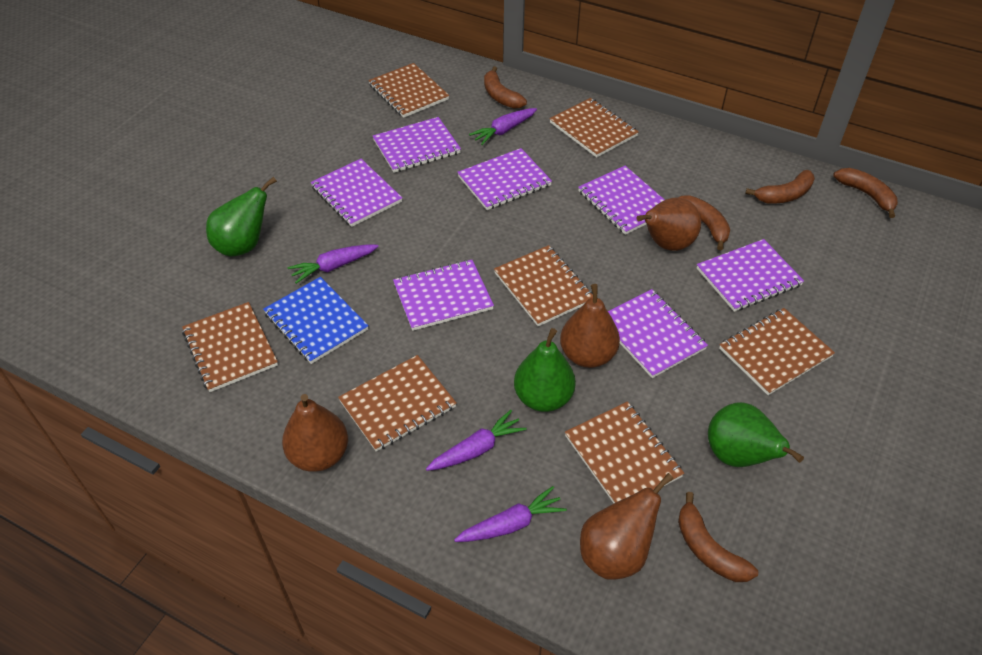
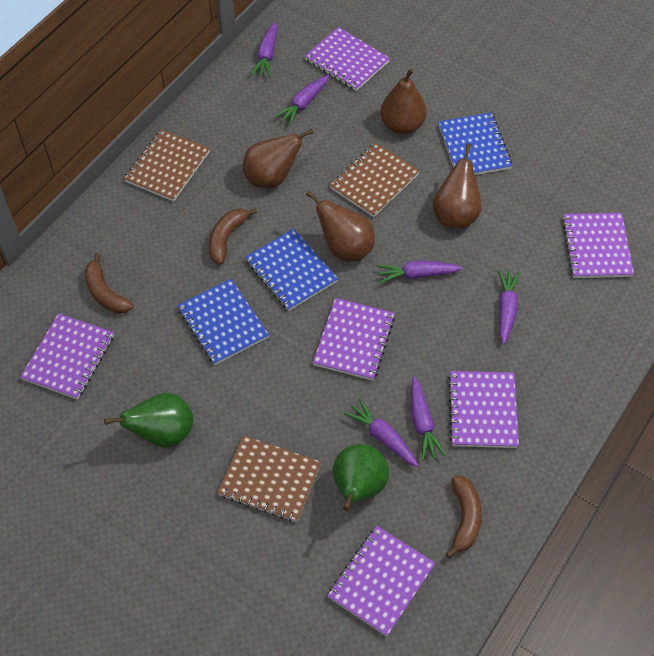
blue notebook: 1 -> 3
brown banana: 5 -> 3
brown notebook: 7 -> 3
green pear: 3 -> 2
purple carrot: 4 -> 6
purple notebook: 7 -> 6

